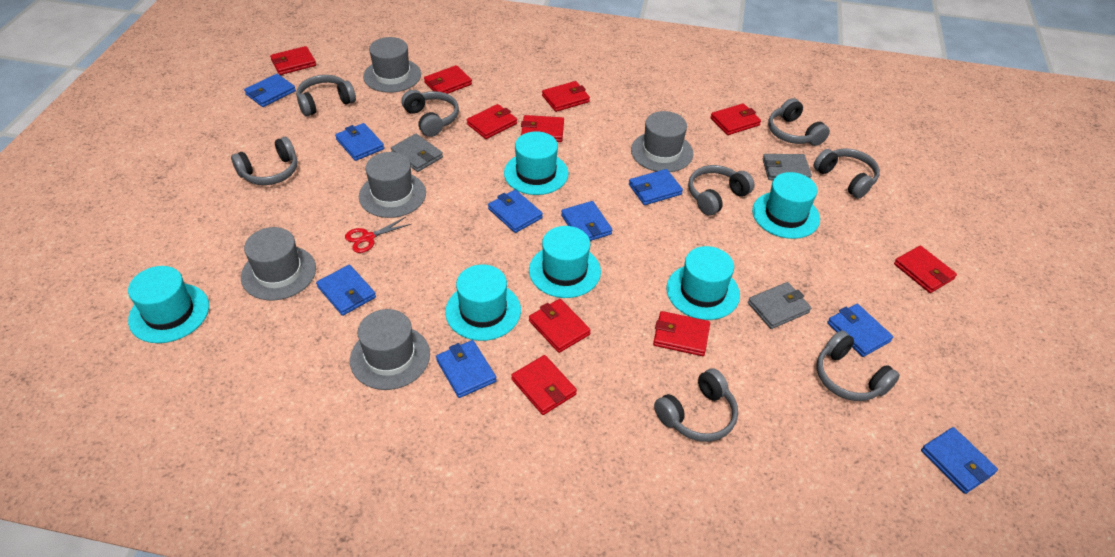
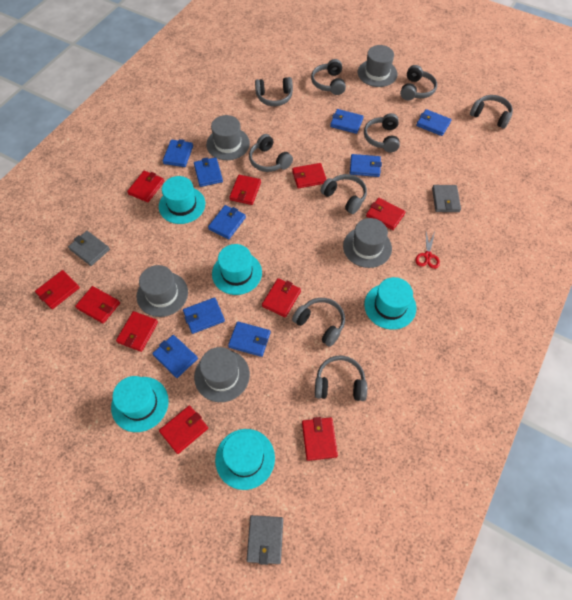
grey headphones: 8 -> 9
turquoise hat: 6 -> 5

